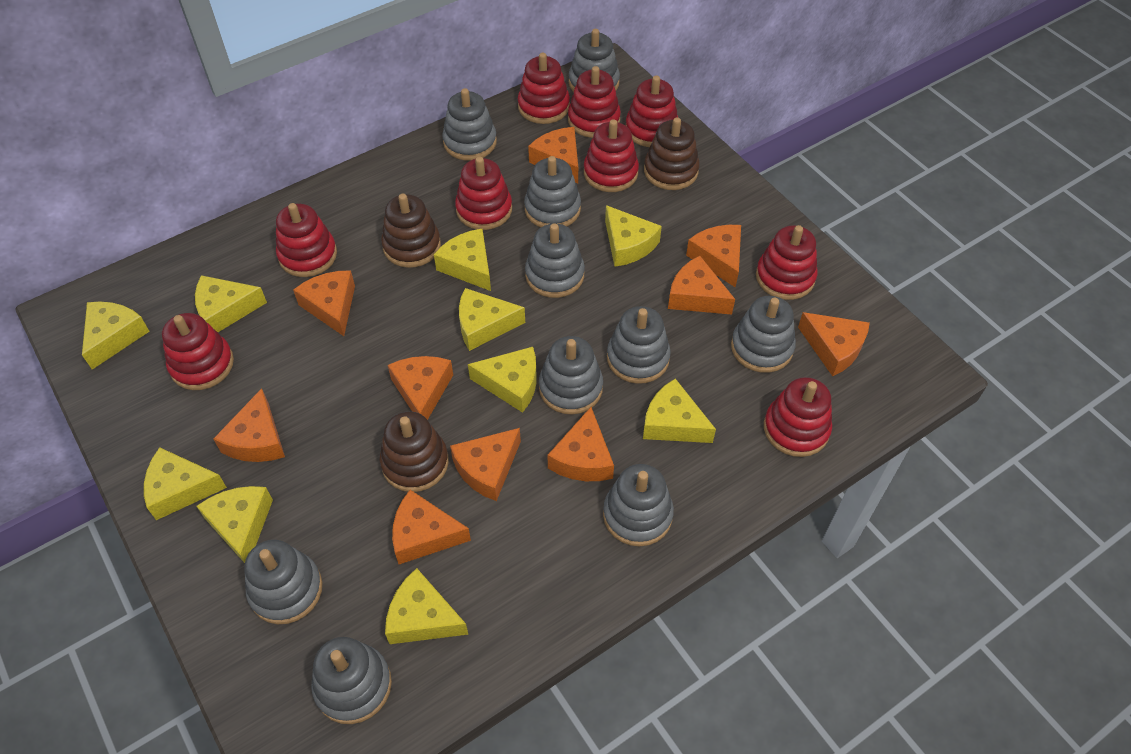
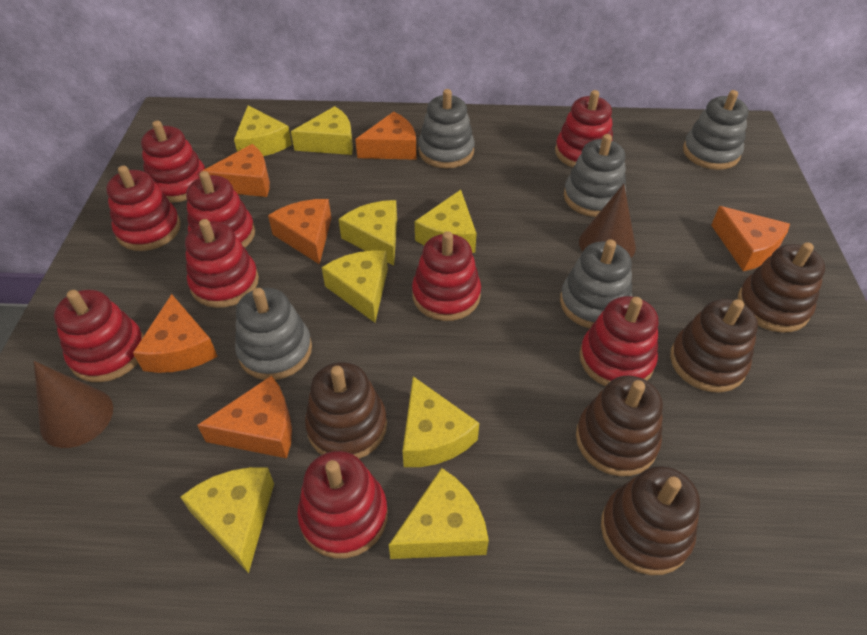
brown cone: 0 -> 2
brown stacking toy: 3 -> 5
grey stacking toy: 10 -> 5
orange cheese: 10 -> 6
yellow cheese: 10 -> 8

